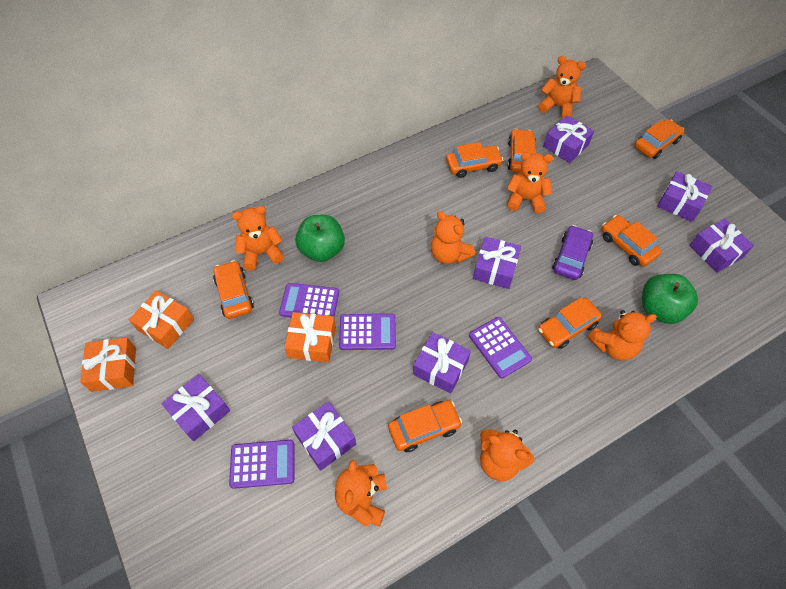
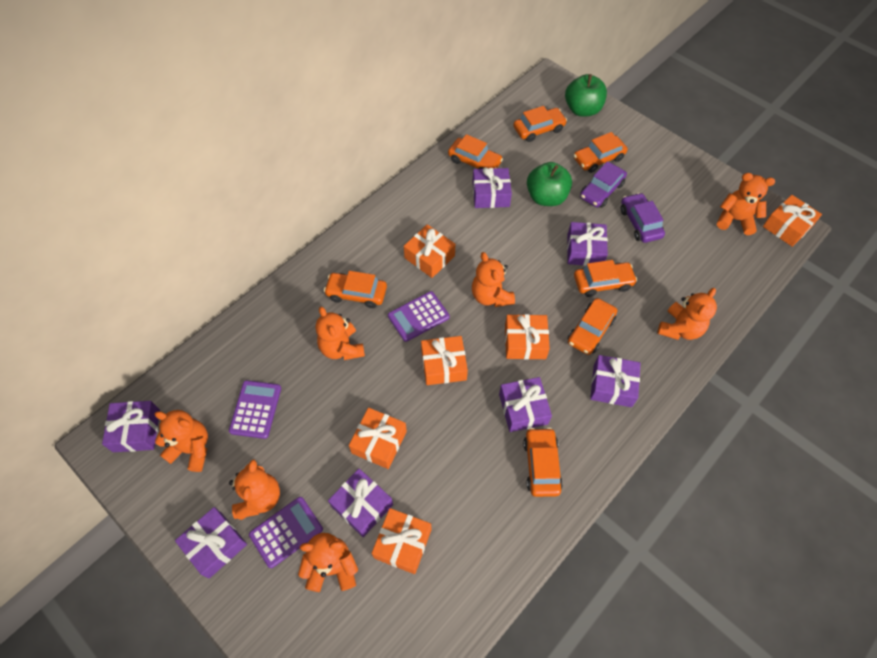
orange gift: 3 -> 6
purple calculator: 4 -> 3
purple car: 1 -> 2

